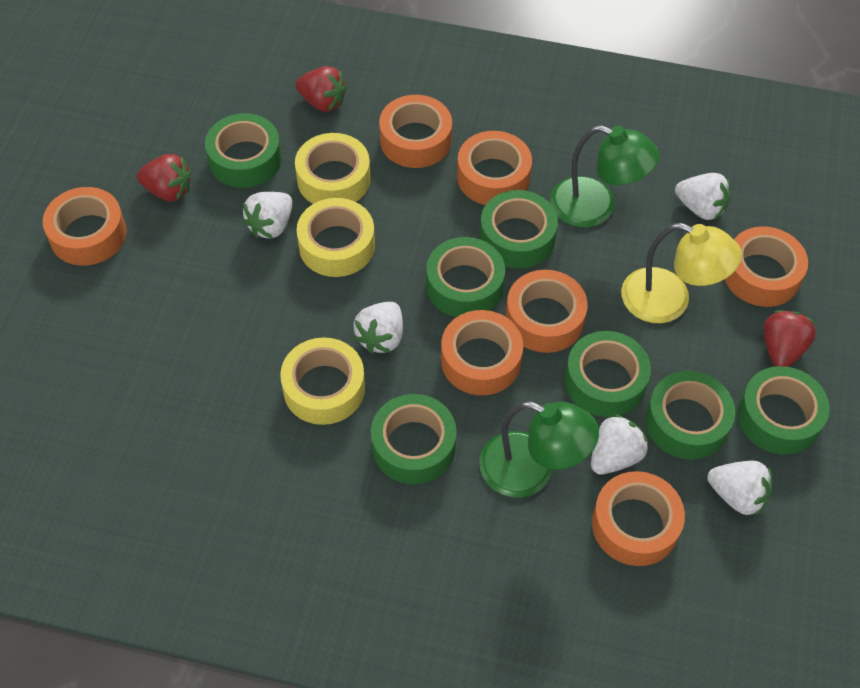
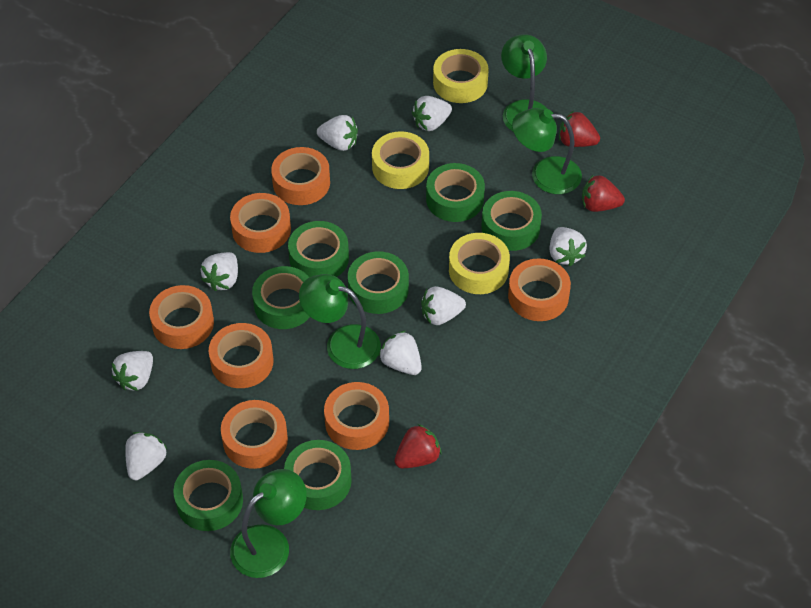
green lamp: 2 -> 4
white strawberry: 5 -> 8
yellow lamp: 1 -> 0

